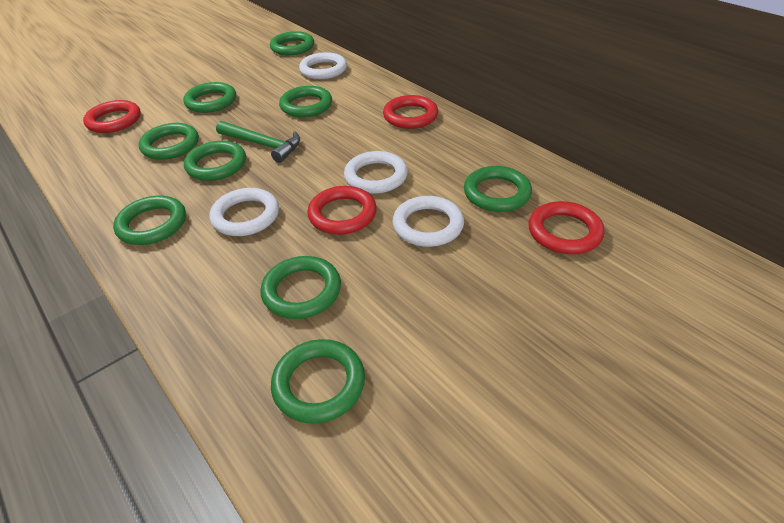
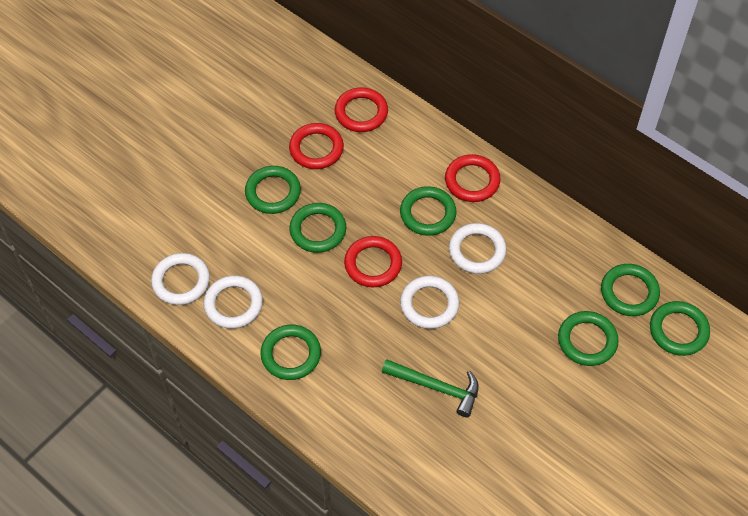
green ring: 9 -> 7

